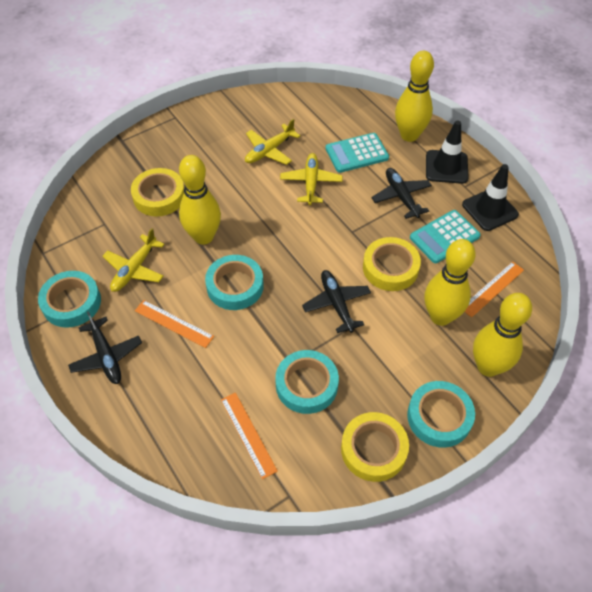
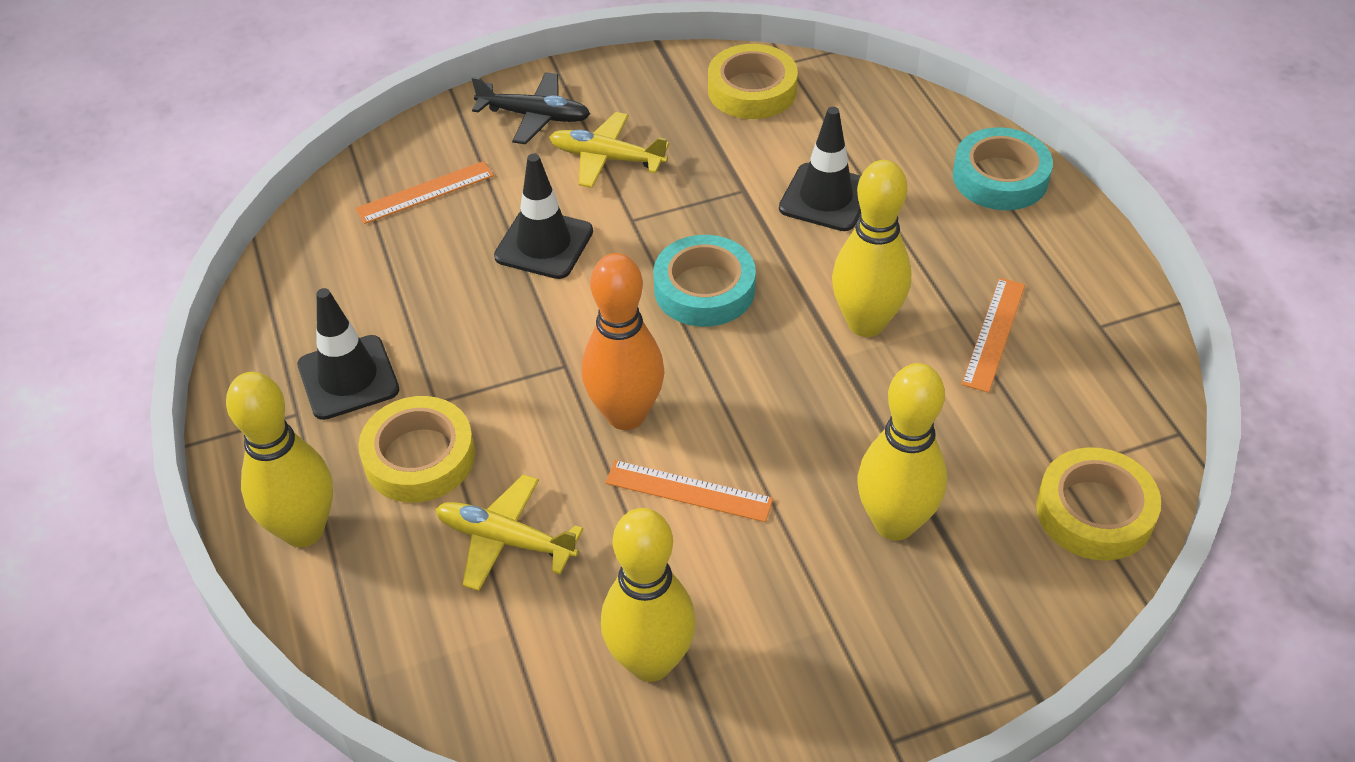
black plane: 3 -> 1
black traffic cone: 2 -> 3
orange bowling pin: 0 -> 1
turquoise calculator: 2 -> 0
turquoise tape: 4 -> 2
yellow plane: 3 -> 2

